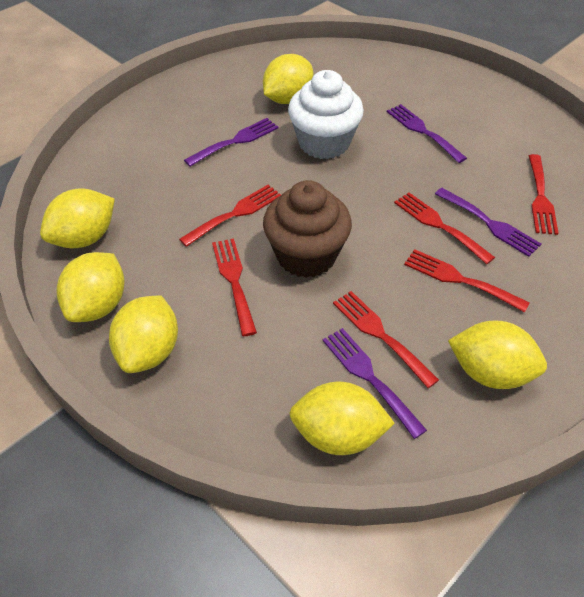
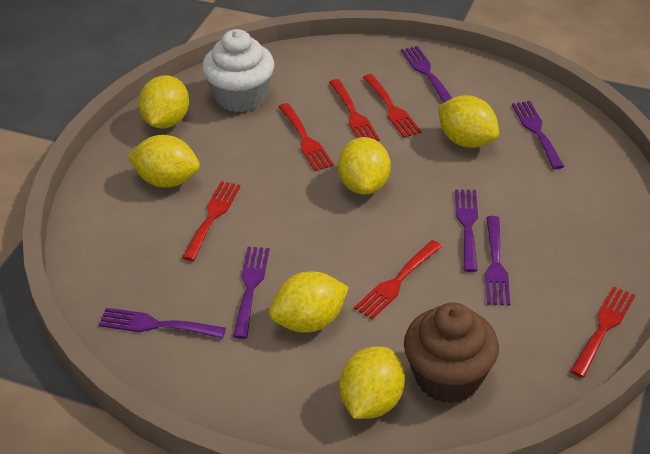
purple fork: 4 -> 6

